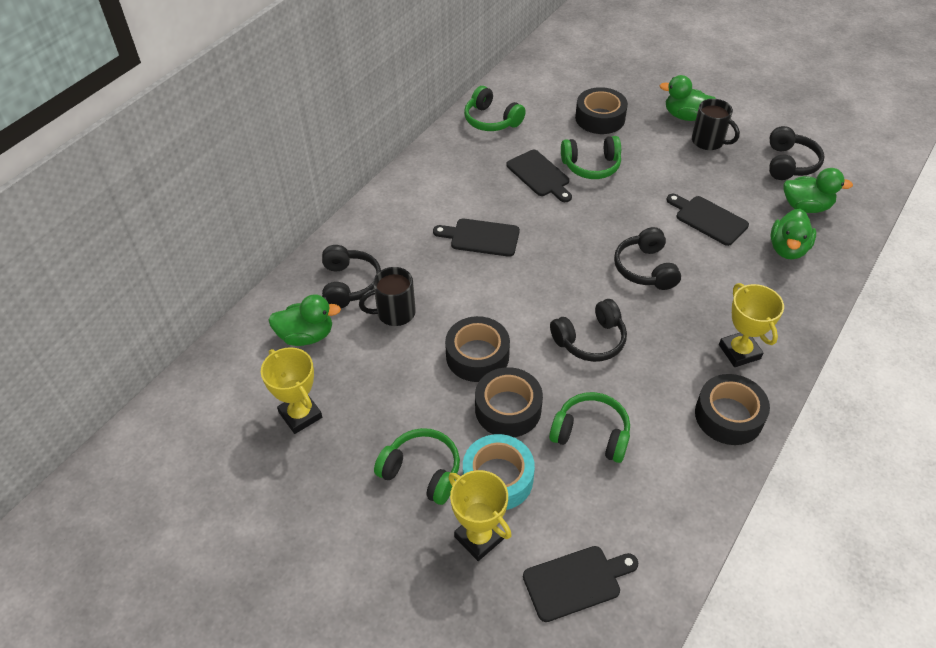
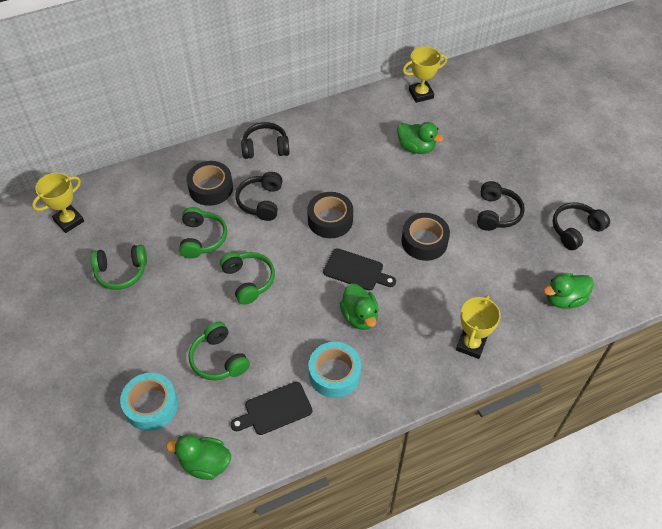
black cutting board: 4 -> 2
black mug: 2 -> 0
black tape: 4 -> 3
turquoise tape: 1 -> 2

